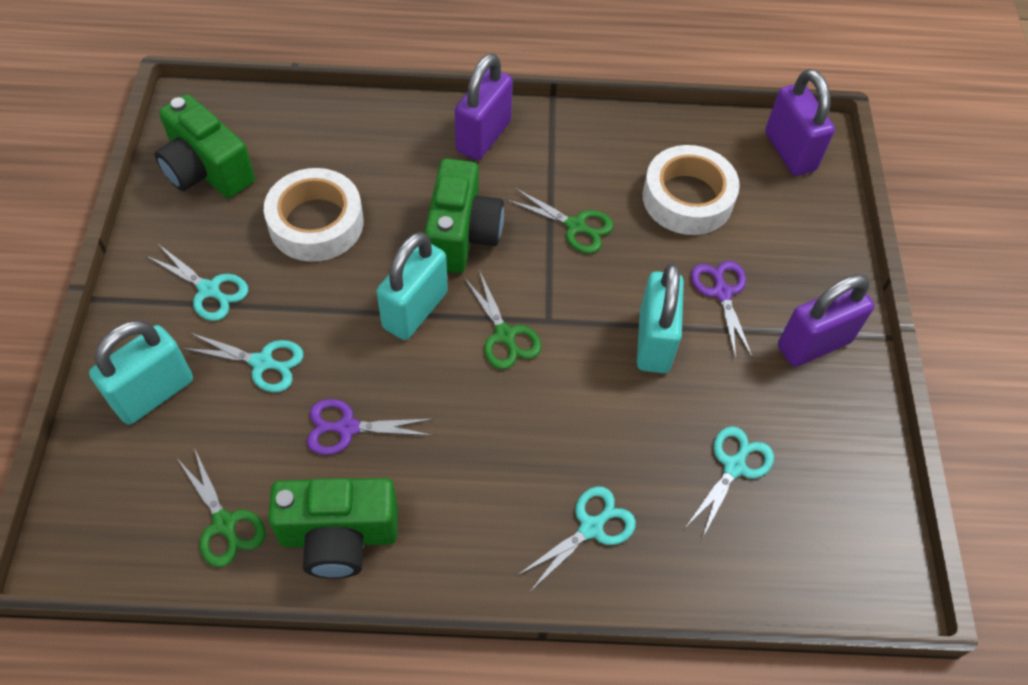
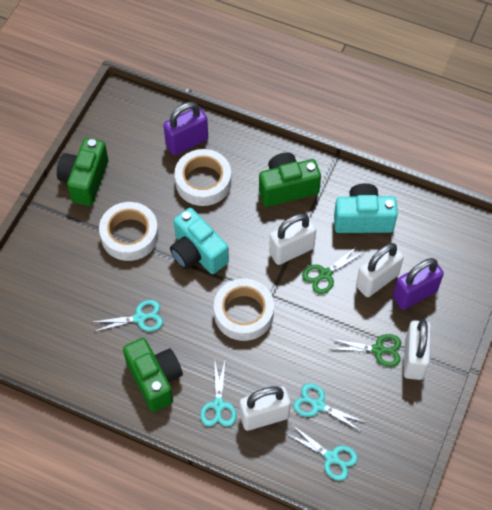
green scissors: 3 -> 2
purple padlock: 3 -> 2
purple scissors: 2 -> 0
turquoise camera: 0 -> 2
turquoise padlock: 3 -> 0
white padlock: 0 -> 4
white tape: 2 -> 3

